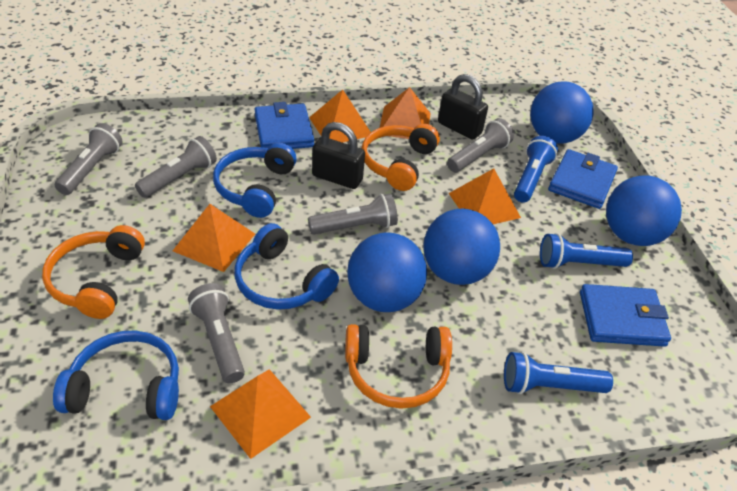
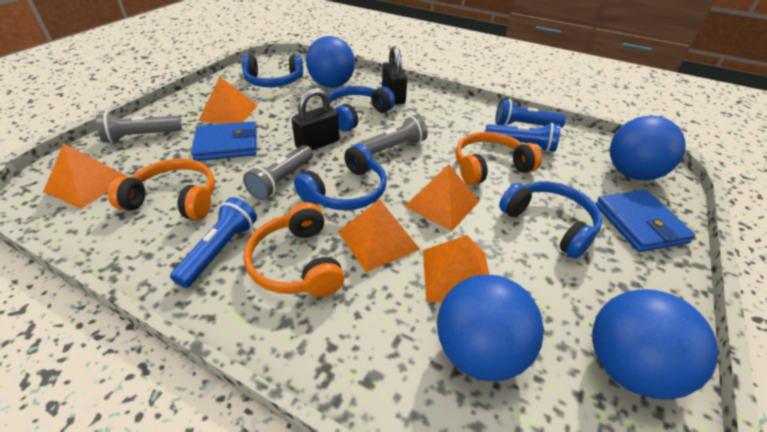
blue headphones: 3 -> 4
blue wallet: 3 -> 2
grey flashlight: 5 -> 3

